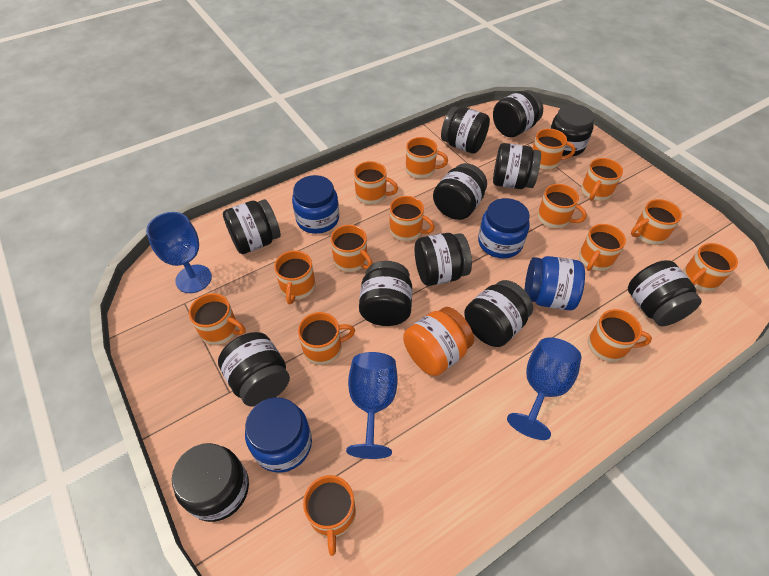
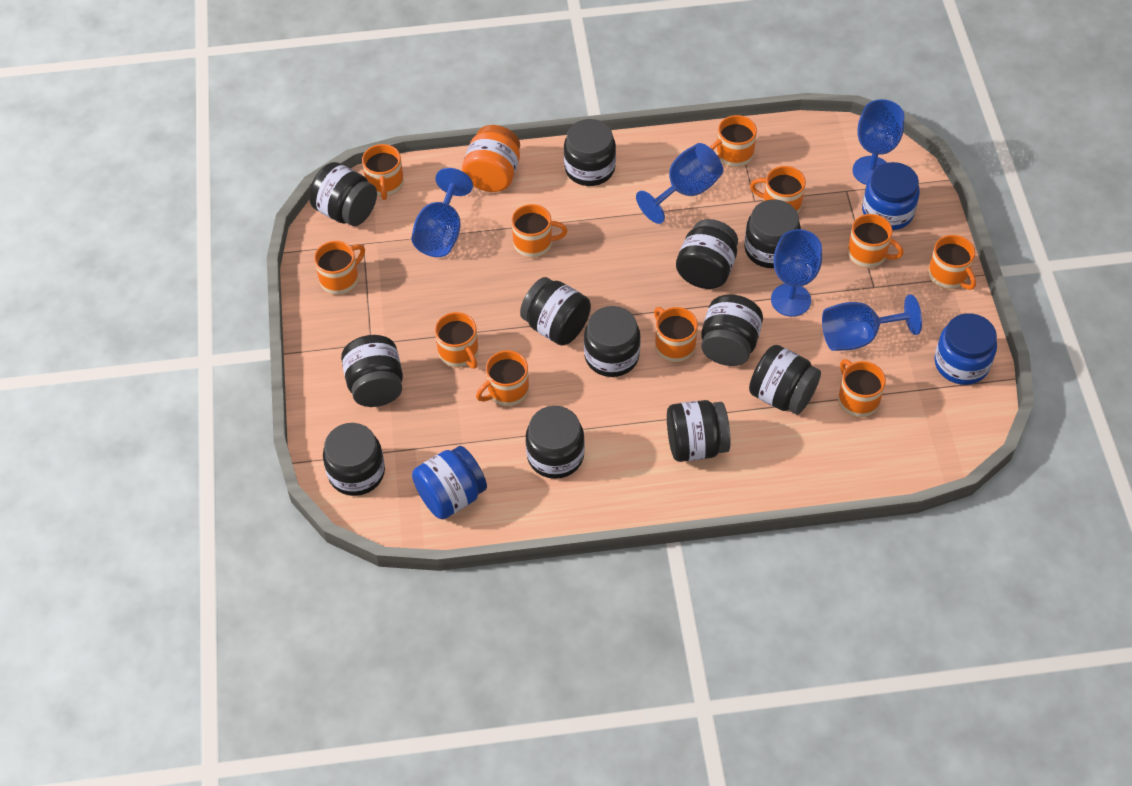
blue goblet: 3 -> 5
blue jar: 4 -> 3
orange mug: 15 -> 11

